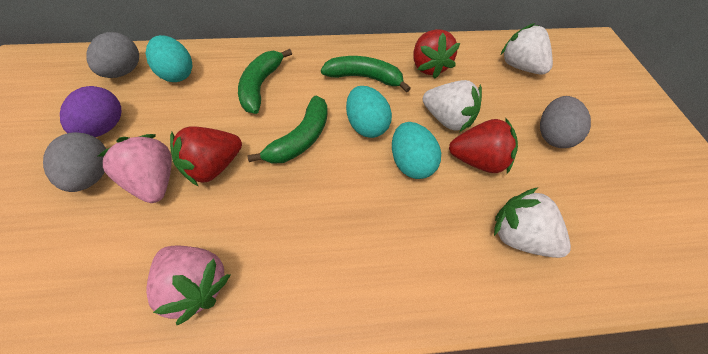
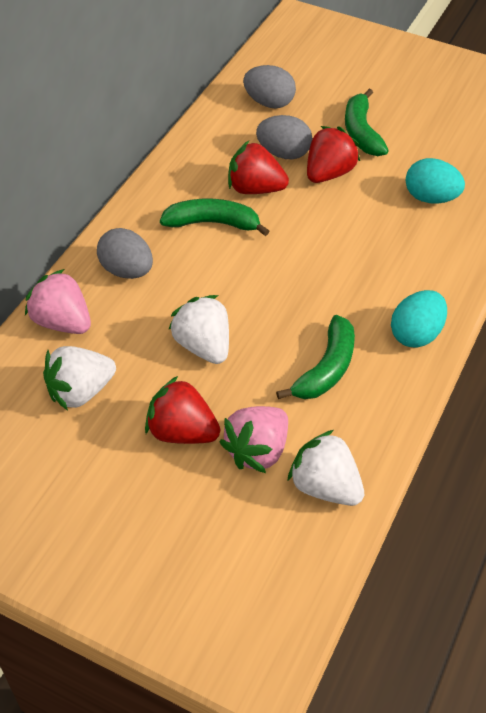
purple egg: 1 -> 0
turquoise egg: 3 -> 2

